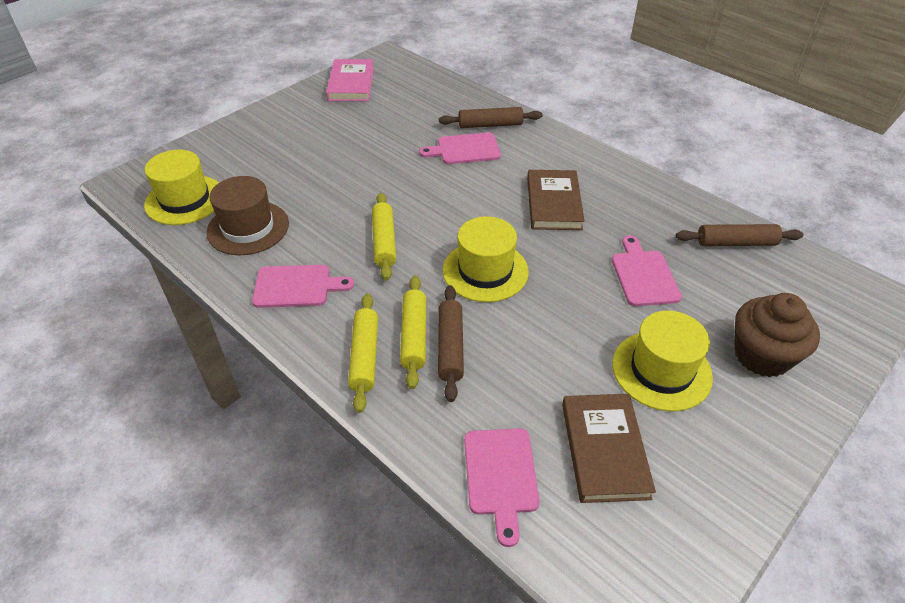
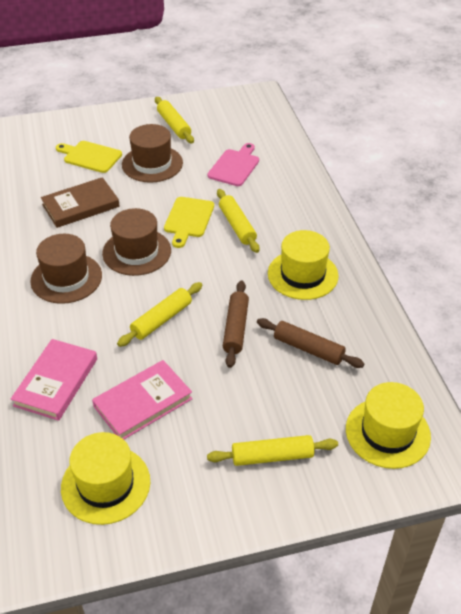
brown book: 2 -> 1
brown cupcake: 1 -> 0
brown hat: 1 -> 3
brown rolling pin: 3 -> 2
pink book: 1 -> 2
pink cutting board: 4 -> 1
yellow cutting board: 0 -> 2
yellow rolling pin: 3 -> 4

